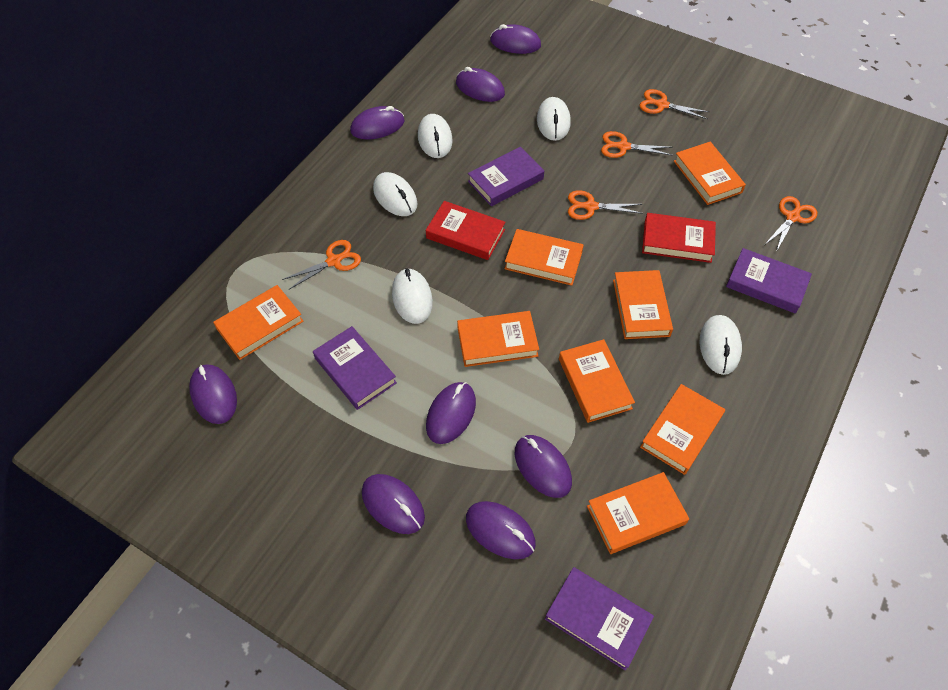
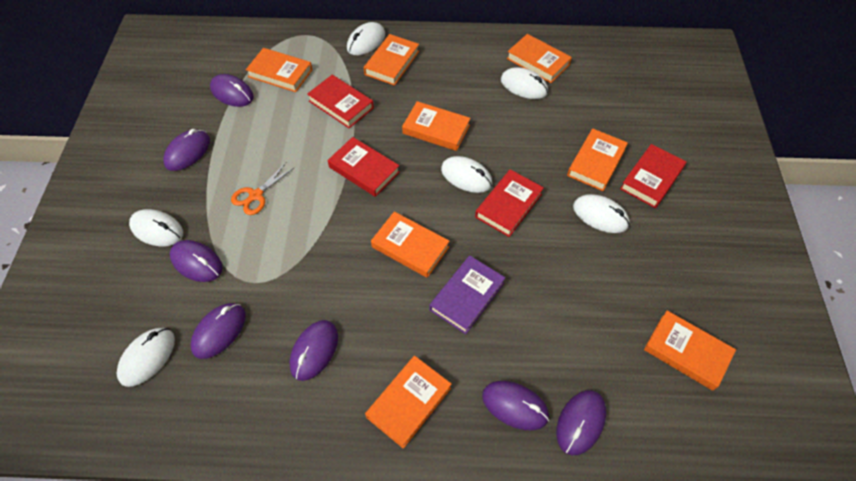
orange scissors: 5 -> 1
purple book: 4 -> 1
purple mouse: 8 -> 7
red book: 2 -> 4
white mouse: 5 -> 6

